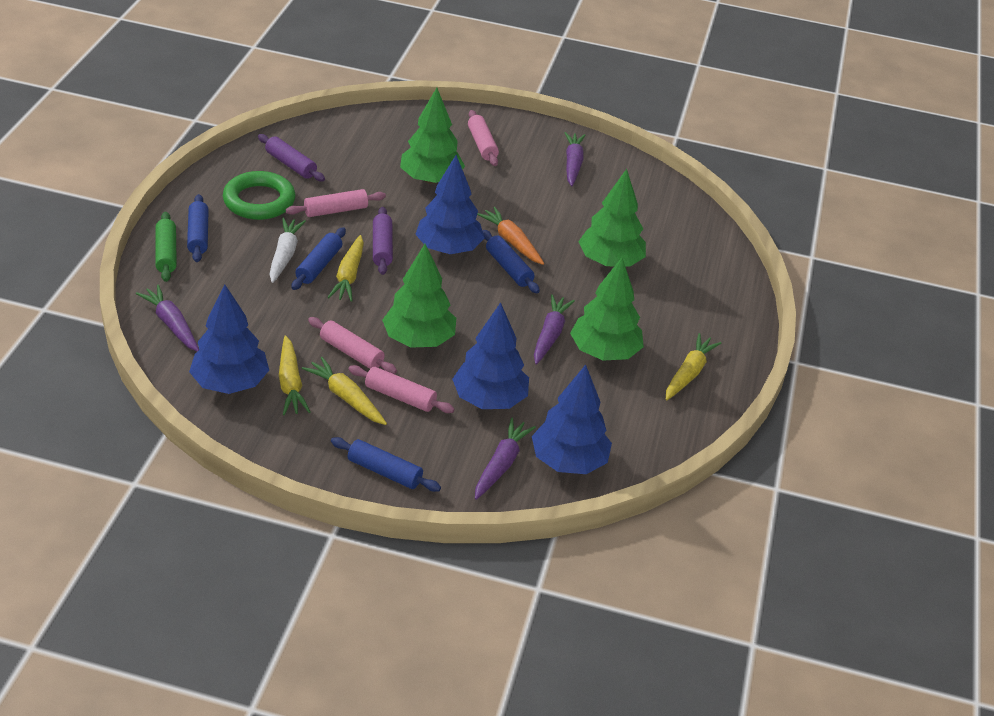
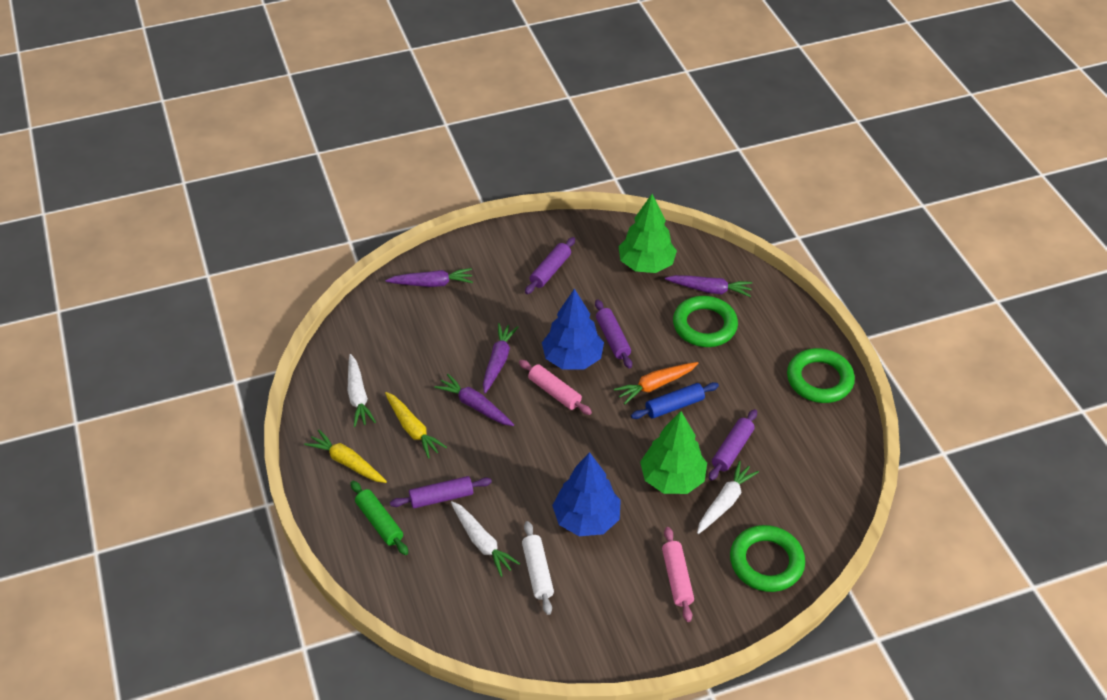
blue rolling pin: 4 -> 1
blue tree: 4 -> 2
green ring: 1 -> 3
green tree: 4 -> 2
pink rolling pin: 4 -> 2
purple rolling pin: 2 -> 4
white carrot: 1 -> 3
white rolling pin: 0 -> 1
yellow carrot: 4 -> 2

